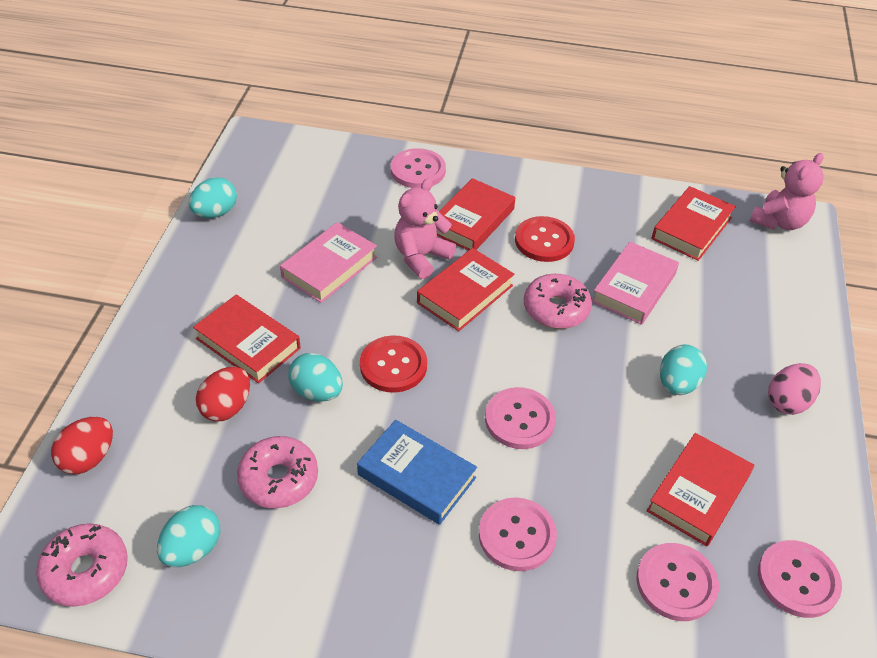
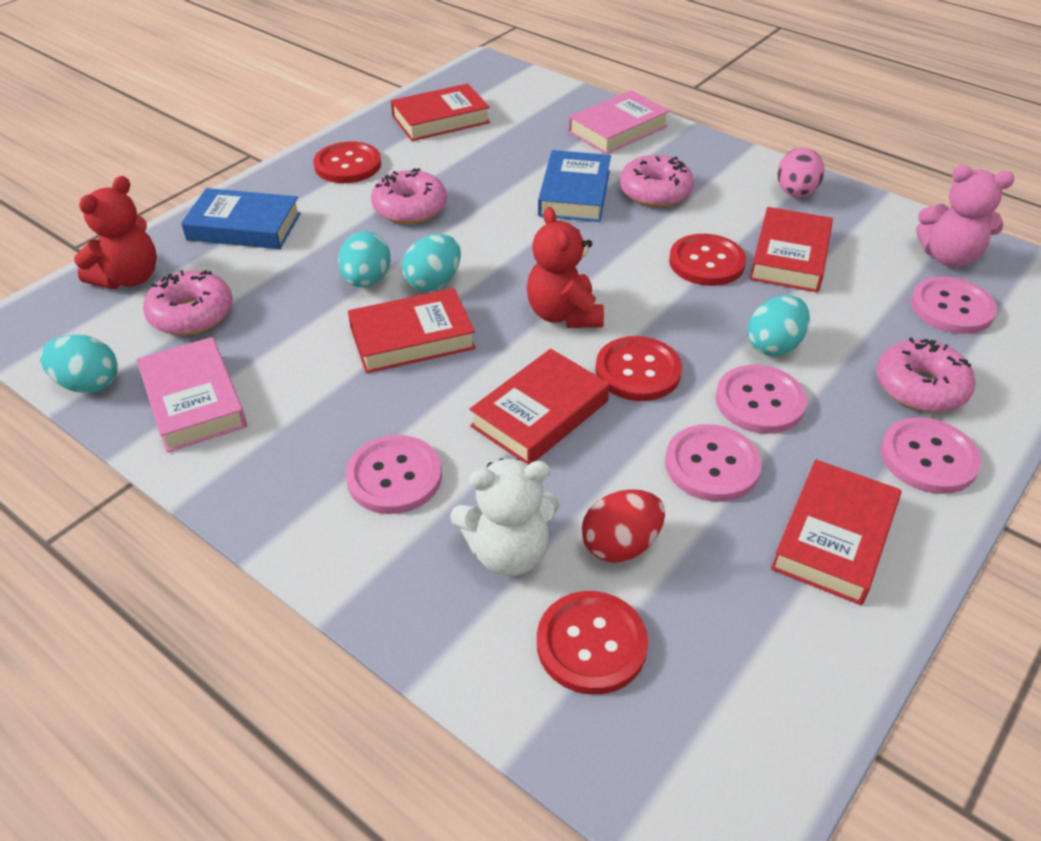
blue book: 1 -> 2
pink donut: 3 -> 4
pink teddy bear: 2 -> 1
red button: 2 -> 4
red egg: 2 -> 1
red teddy bear: 0 -> 2
white teddy bear: 0 -> 1

